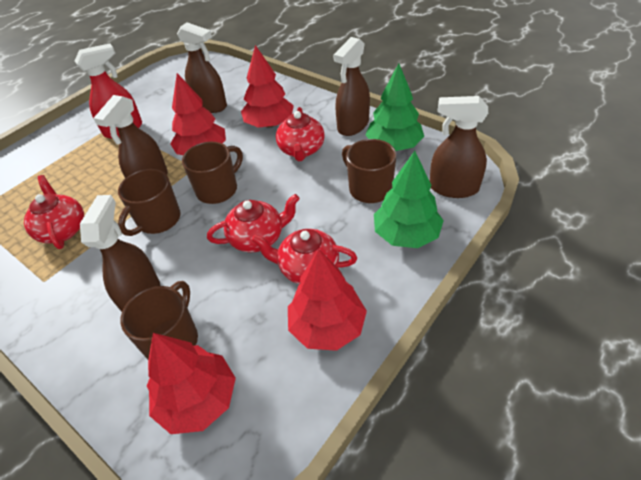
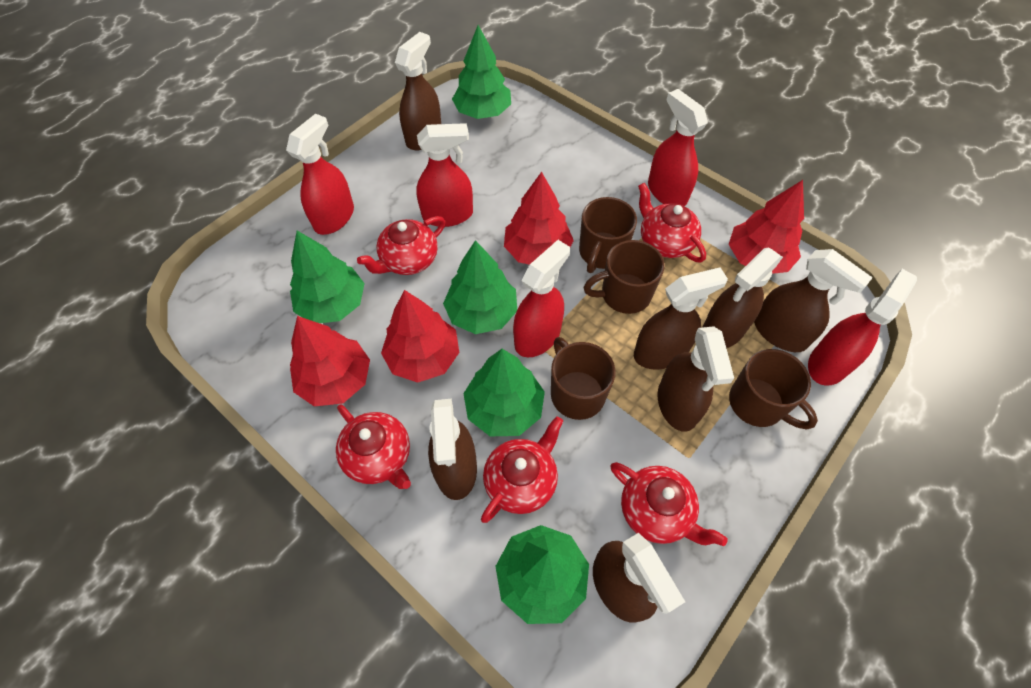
brown spray bottle: 5 -> 7
green tree: 2 -> 5
red spray bottle: 1 -> 5
red teapot: 4 -> 5

